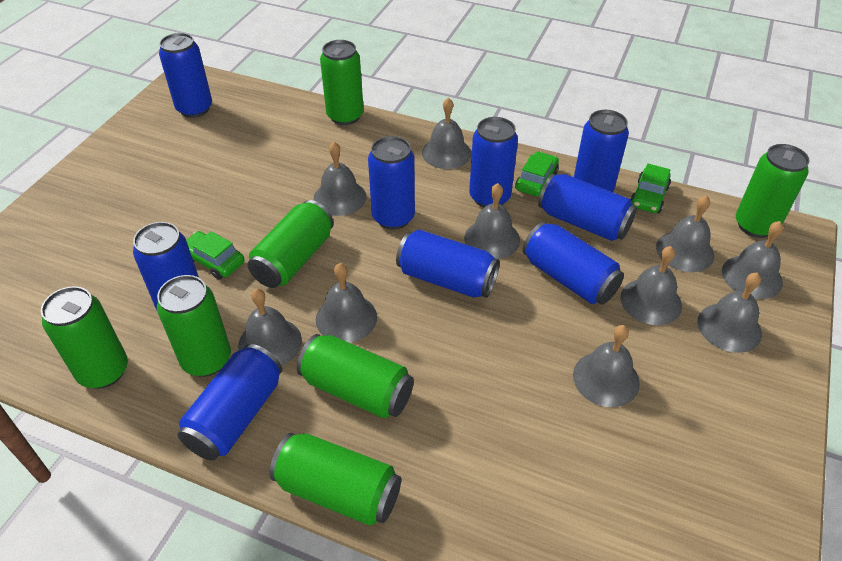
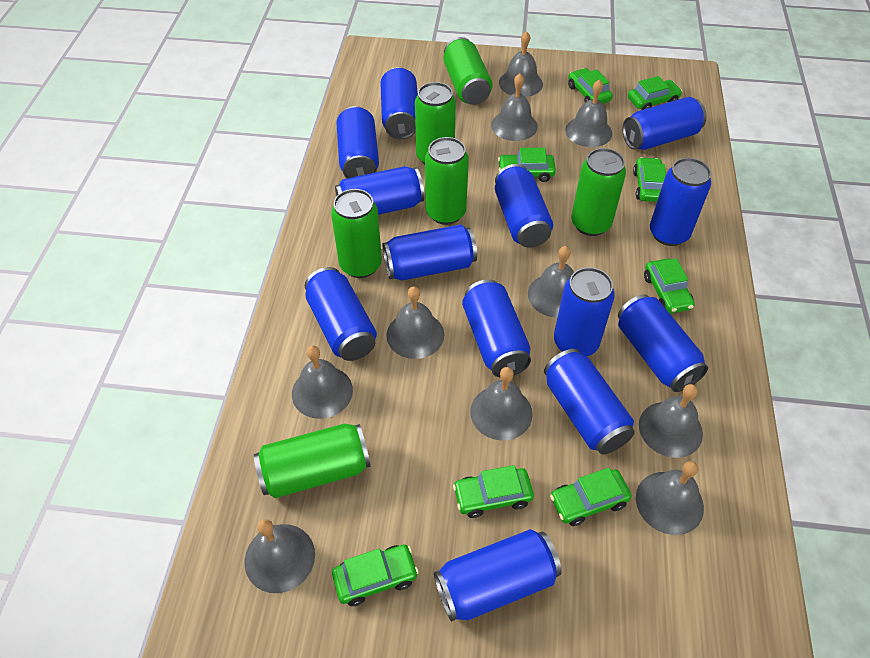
blue can: 9 -> 13
green can: 7 -> 6
green car: 3 -> 8

